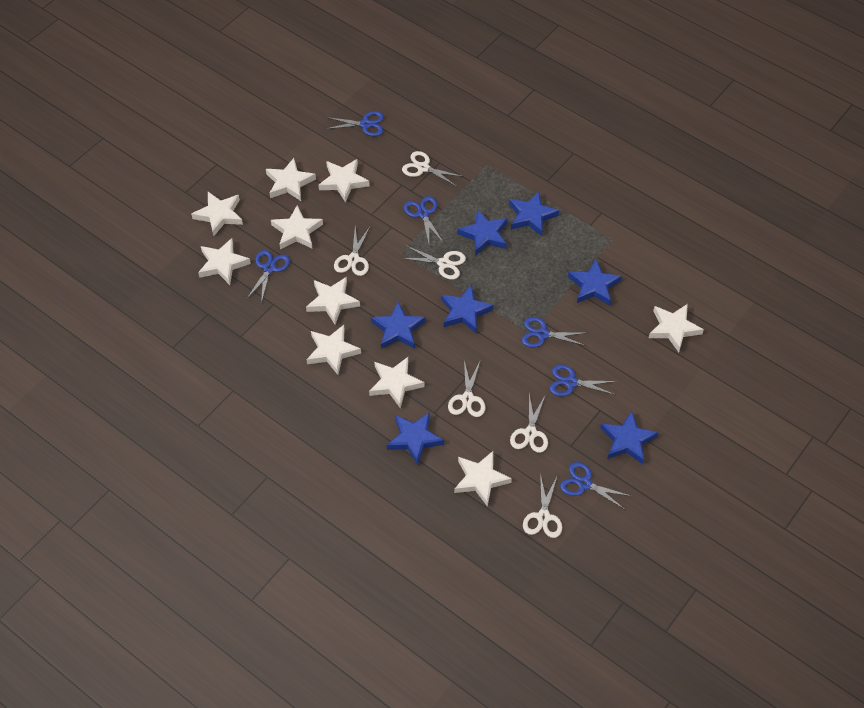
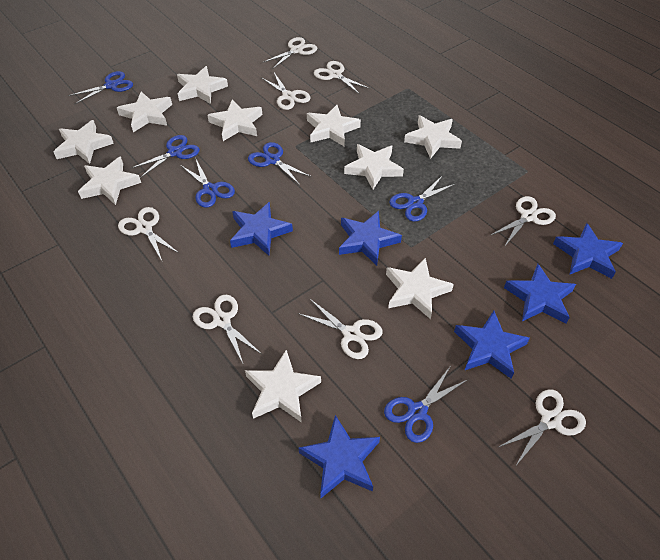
blue star: 7 -> 6
white scissors: 6 -> 8

